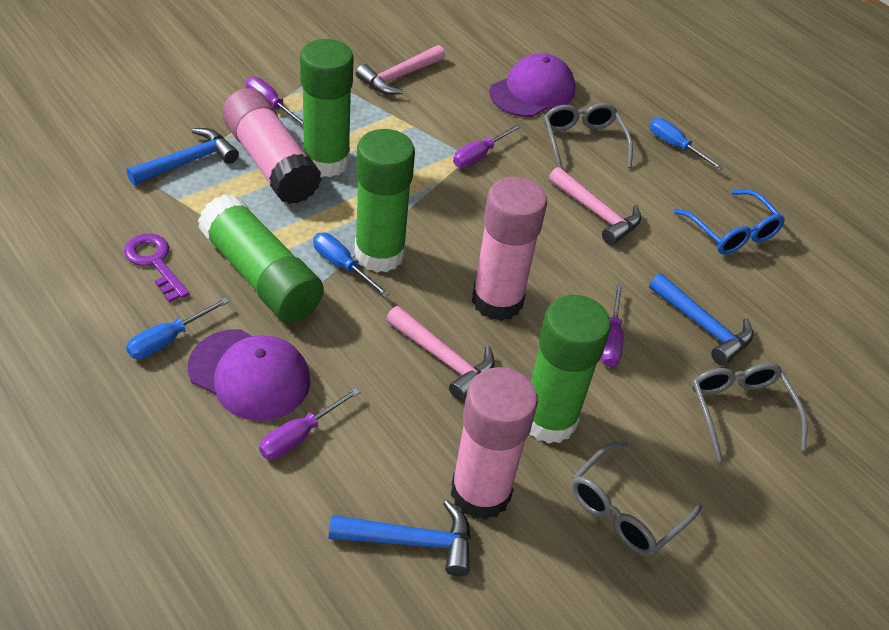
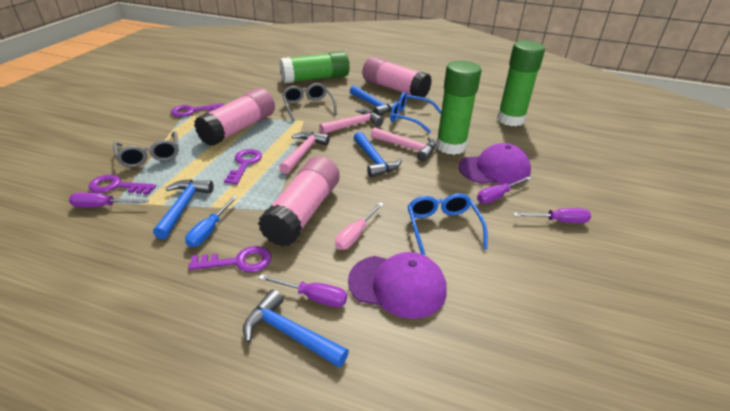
blue glasses: 1 -> 2
blue hammer: 3 -> 4
blue screwdriver: 3 -> 1
green glue stick: 4 -> 3
grey glasses: 3 -> 2
pink screwdriver: 0 -> 1
purple key: 1 -> 4

